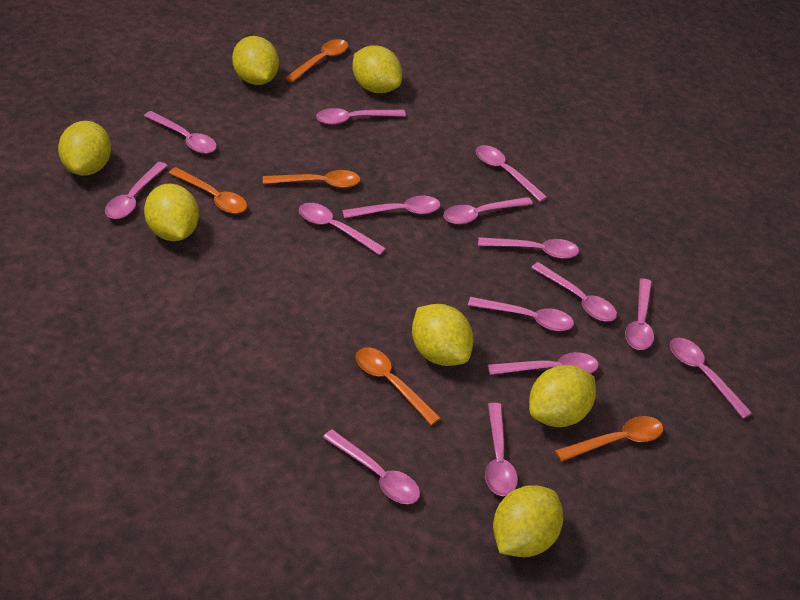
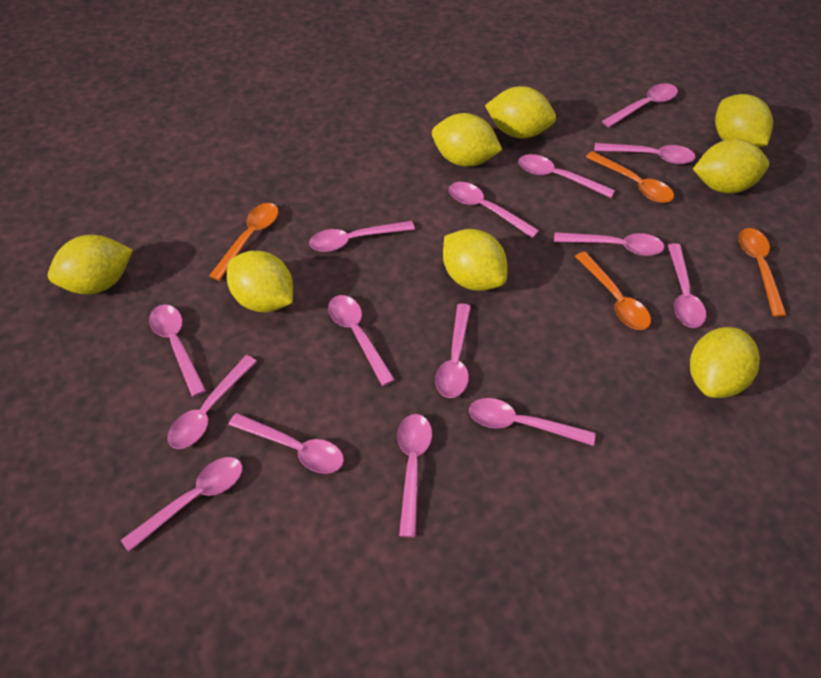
orange spoon: 5 -> 4
yellow lemon: 7 -> 8

